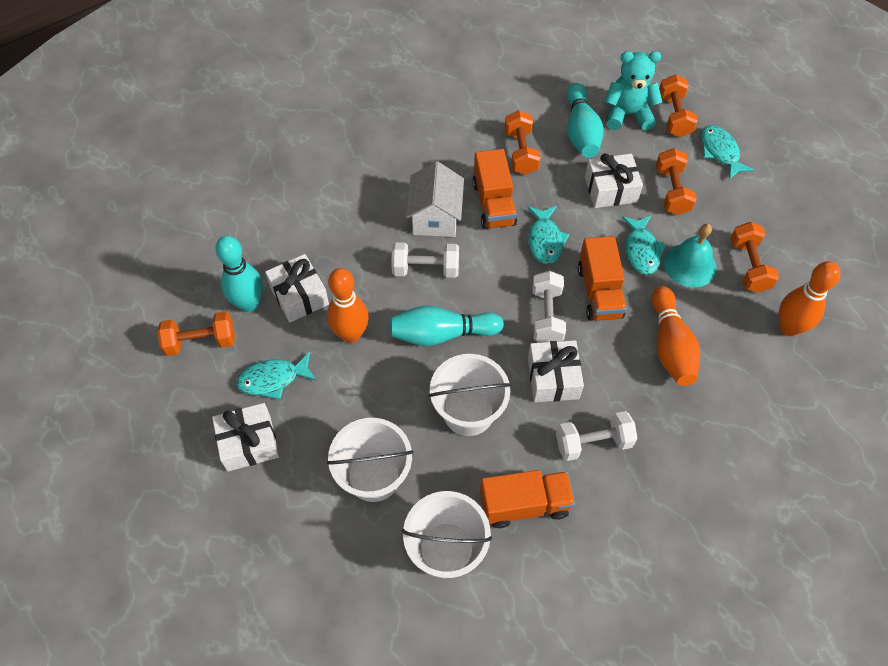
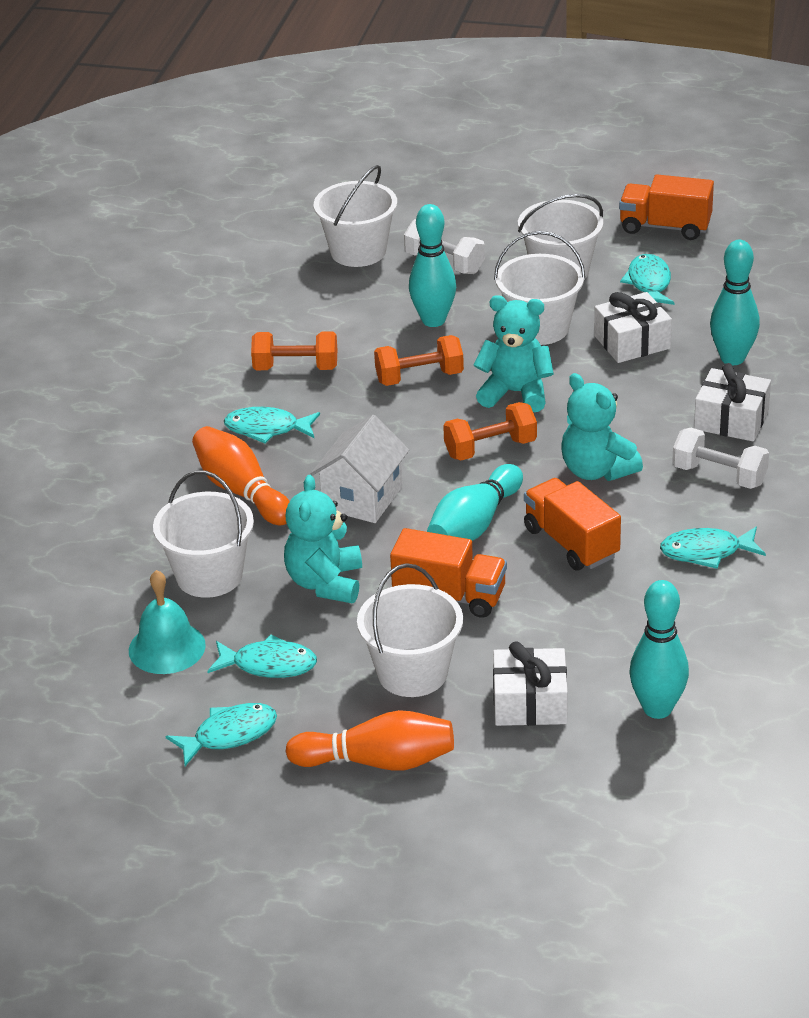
orange bowling pin: 3 -> 2
orange dumbbell: 5 -> 3
turquoise bowling pin: 3 -> 4
turquoise fish: 4 -> 5
turquoise teddy bear: 1 -> 3
white bucket: 3 -> 5
white dumbbell: 3 -> 2
white gift: 4 -> 3

